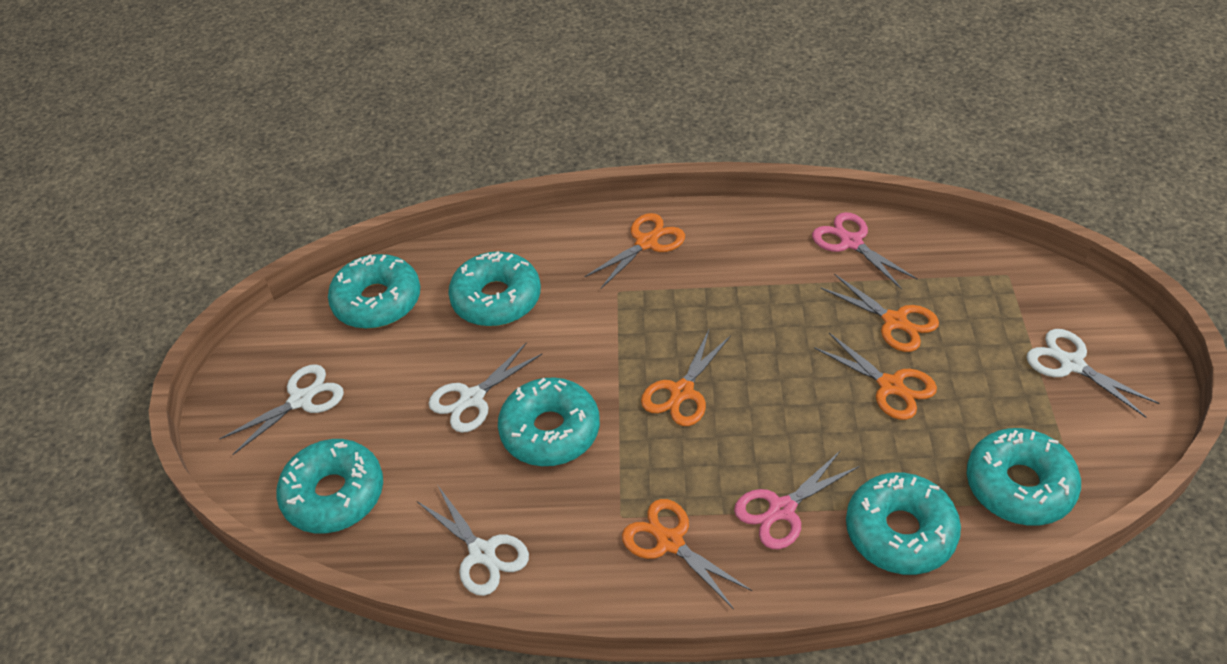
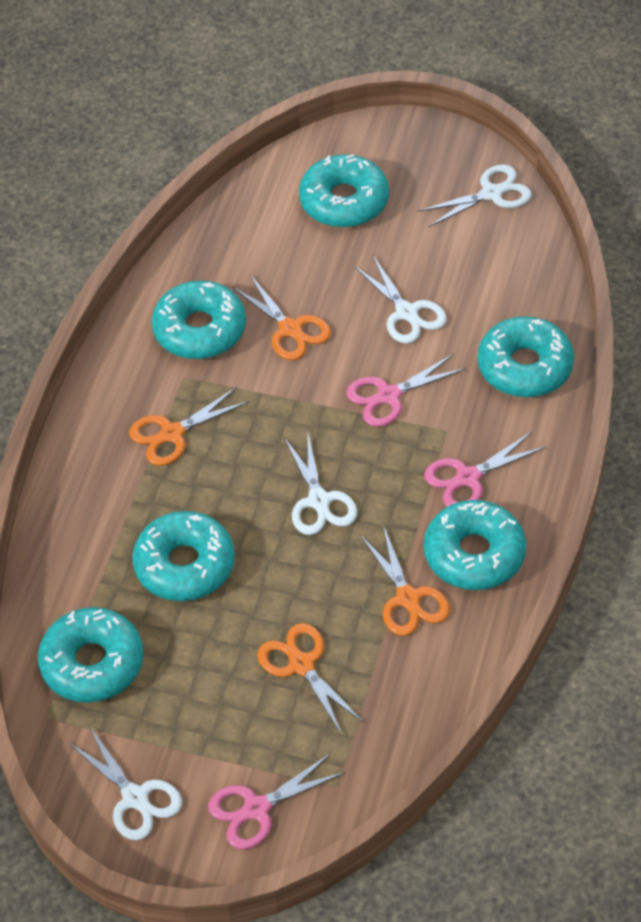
orange scissors: 5 -> 4
pink scissors: 2 -> 3

